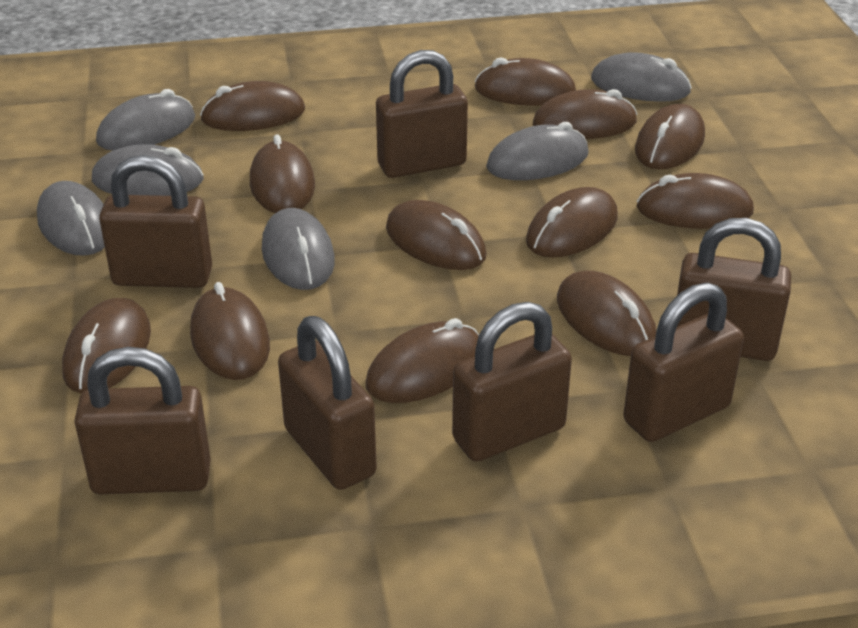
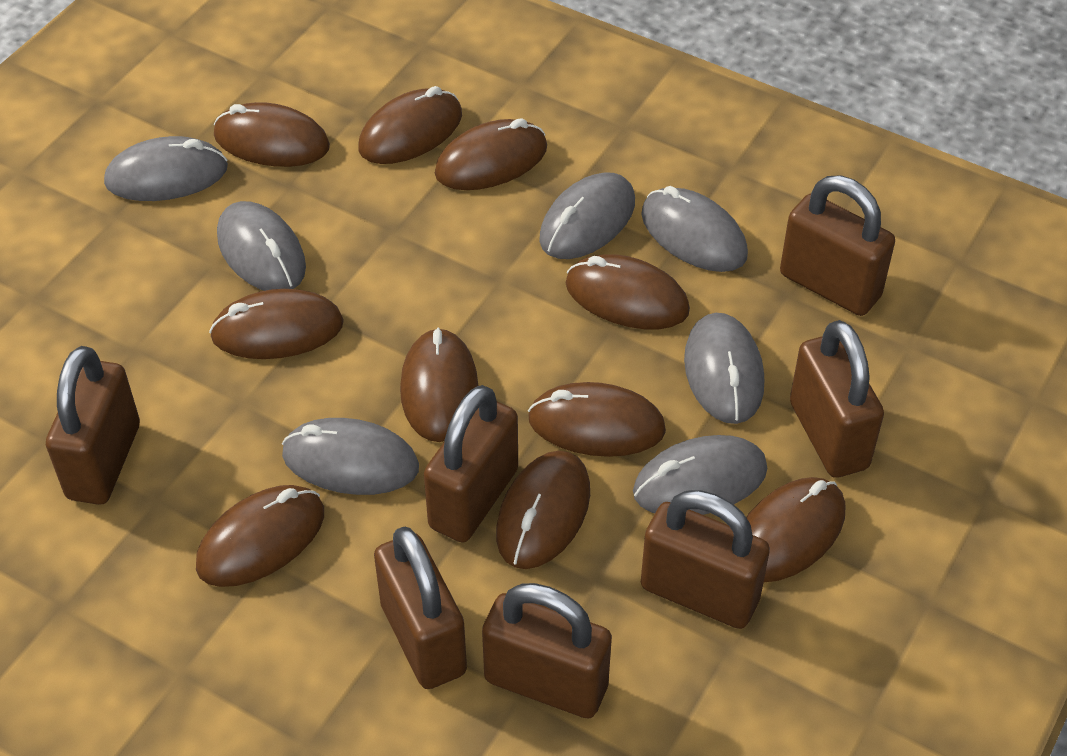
brown mouse: 12 -> 10
grey mouse: 6 -> 7

